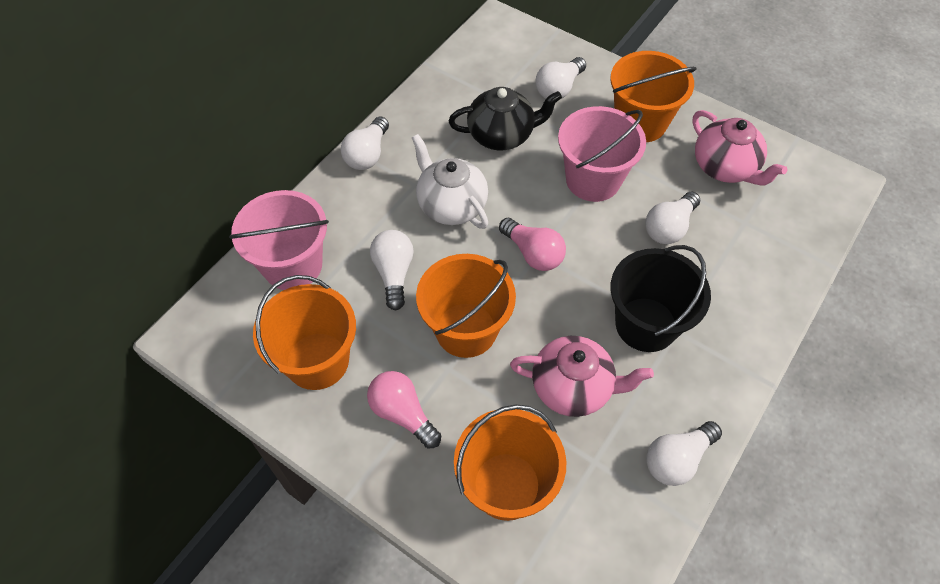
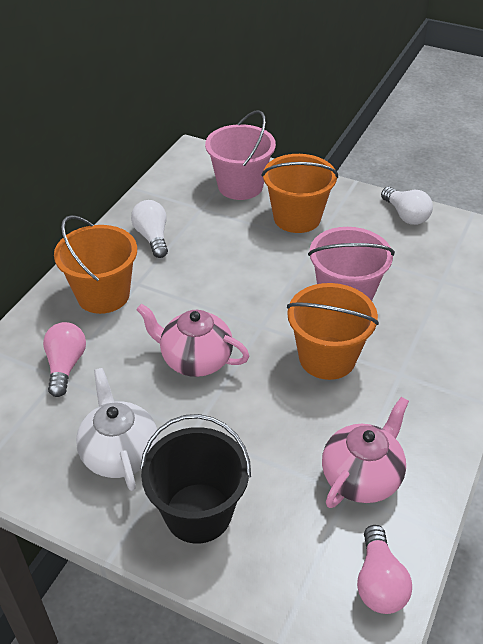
black teapot: 1 -> 0
orange bucket: 4 -> 3
white light bulb: 5 -> 2

